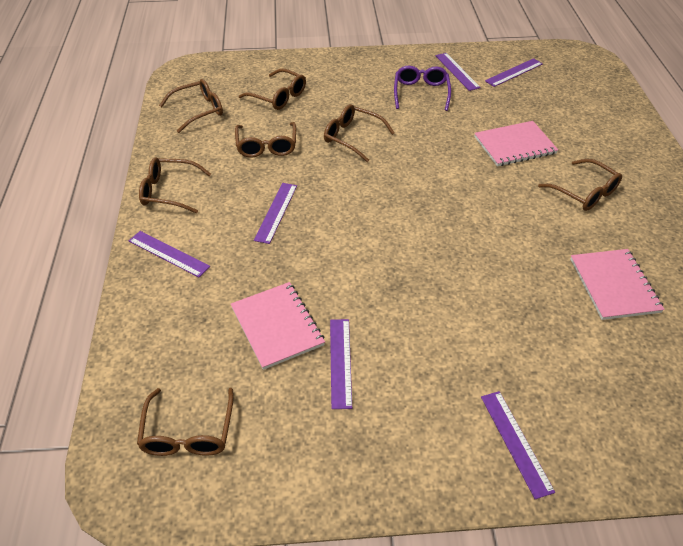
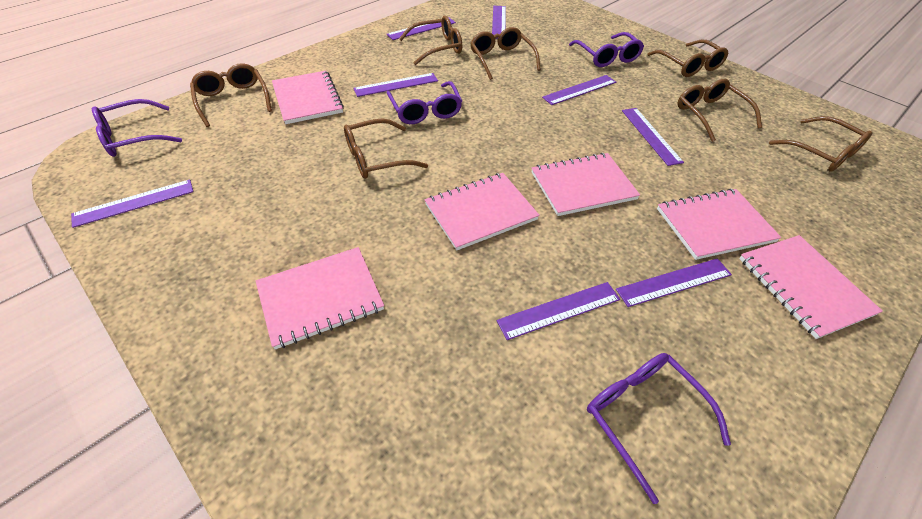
pink notebook: 3 -> 6
purple glasses: 1 -> 4
purple ruler: 6 -> 8

